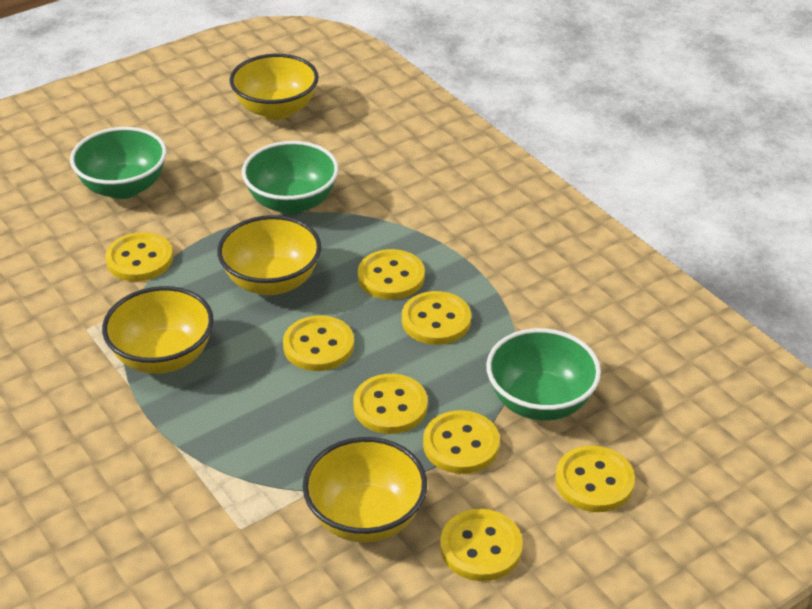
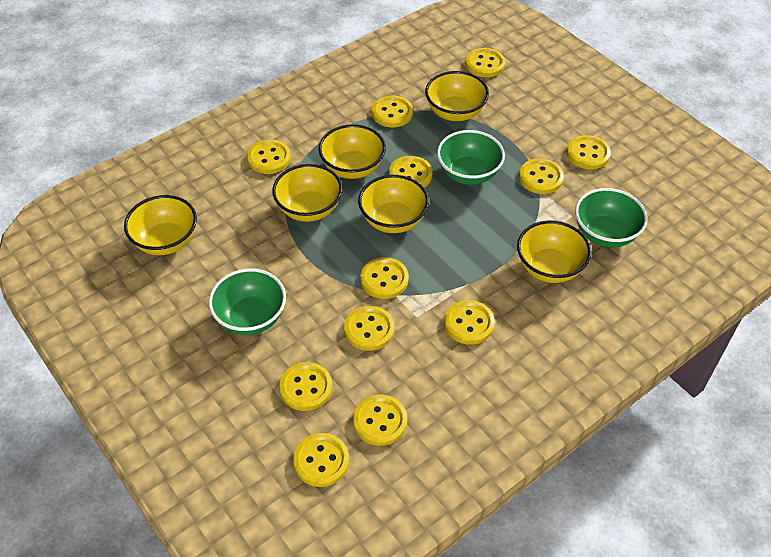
yellow bowl: 4 -> 6
yellow button: 8 -> 12

